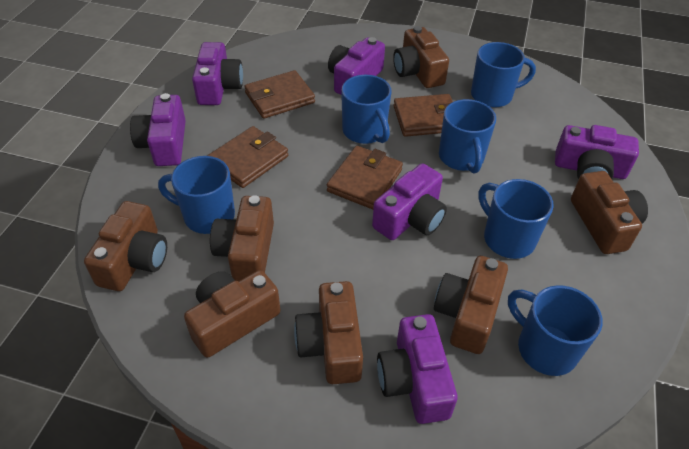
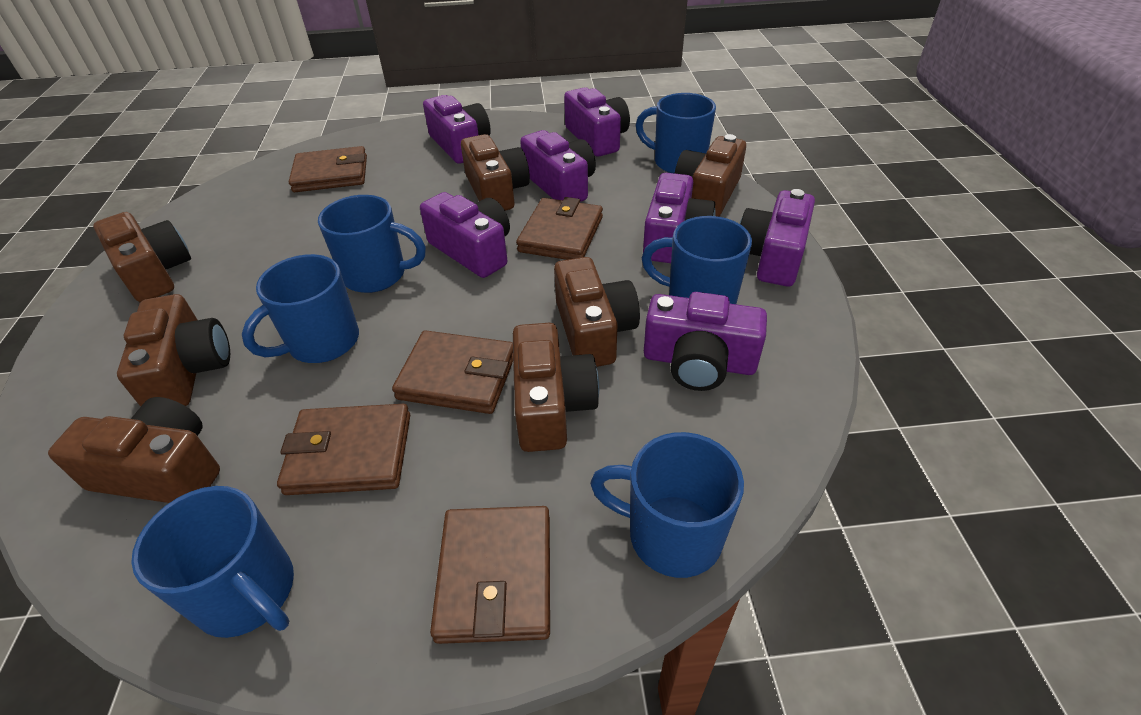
brown wallet: 4 -> 5
purple camera: 6 -> 7

